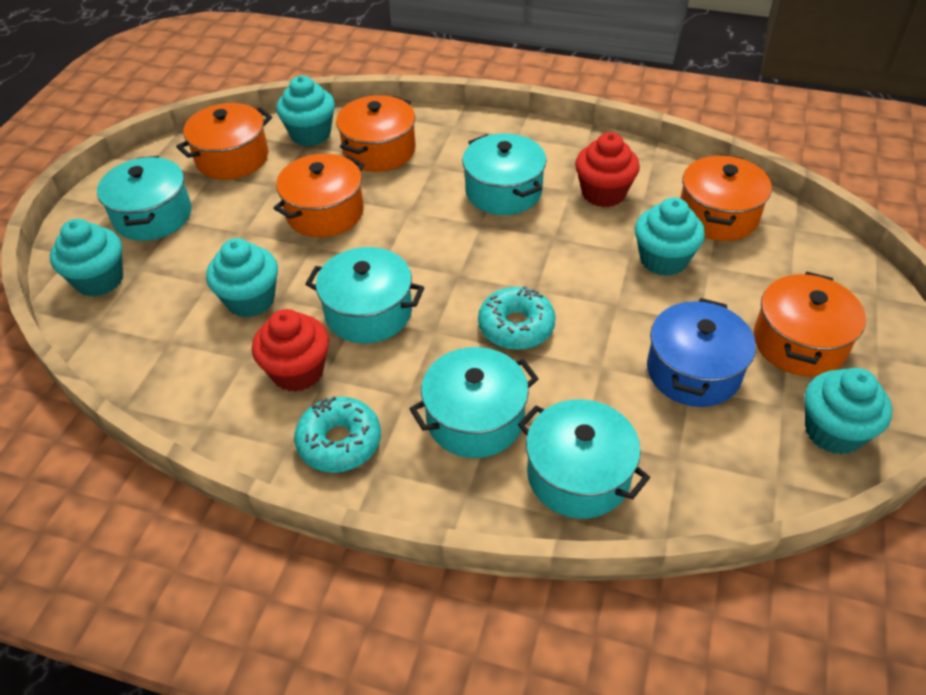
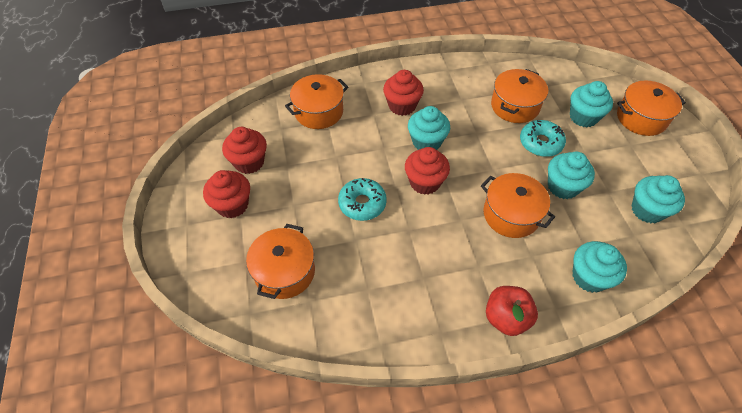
blue pot: 1 -> 0
red apple: 0 -> 1
red cupcake: 2 -> 4
turquoise pot: 5 -> 0

